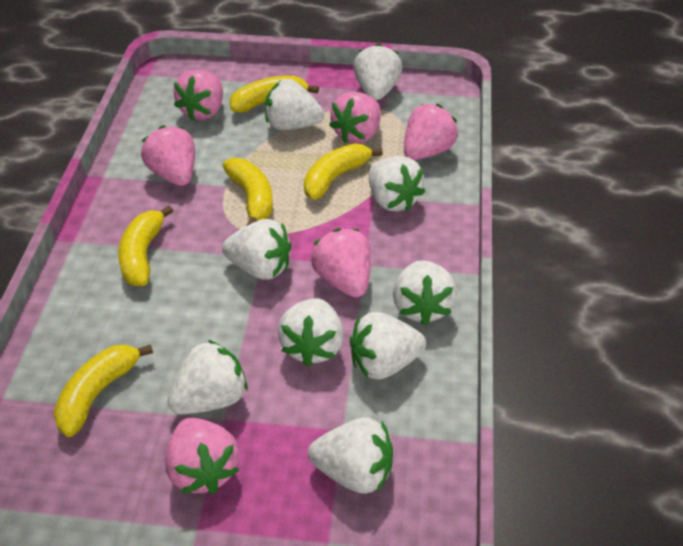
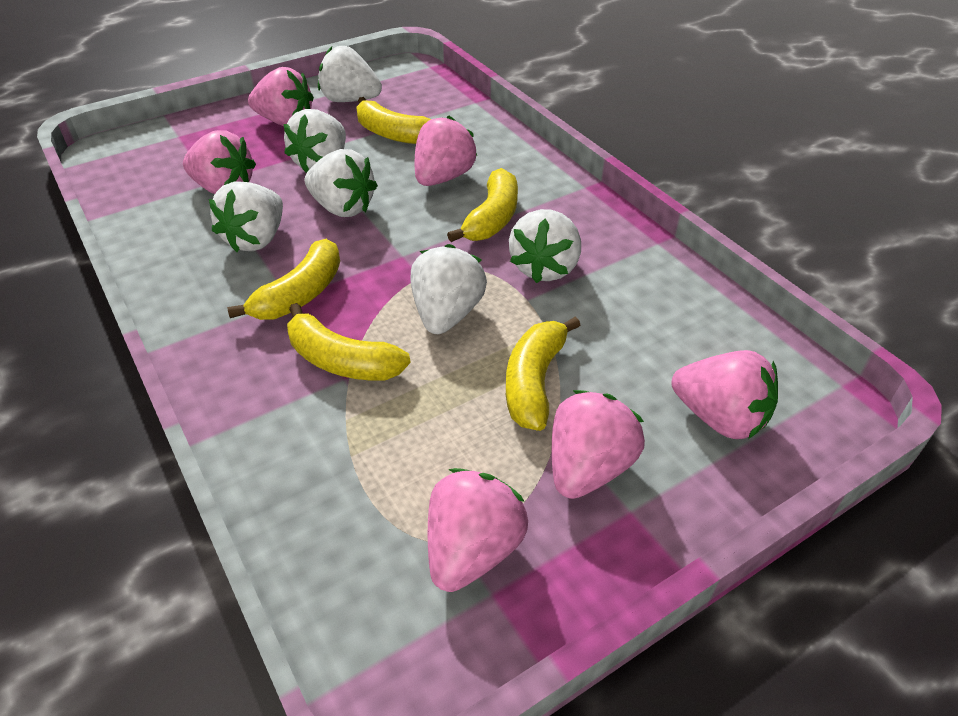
white strawberry: 9 -> 6

